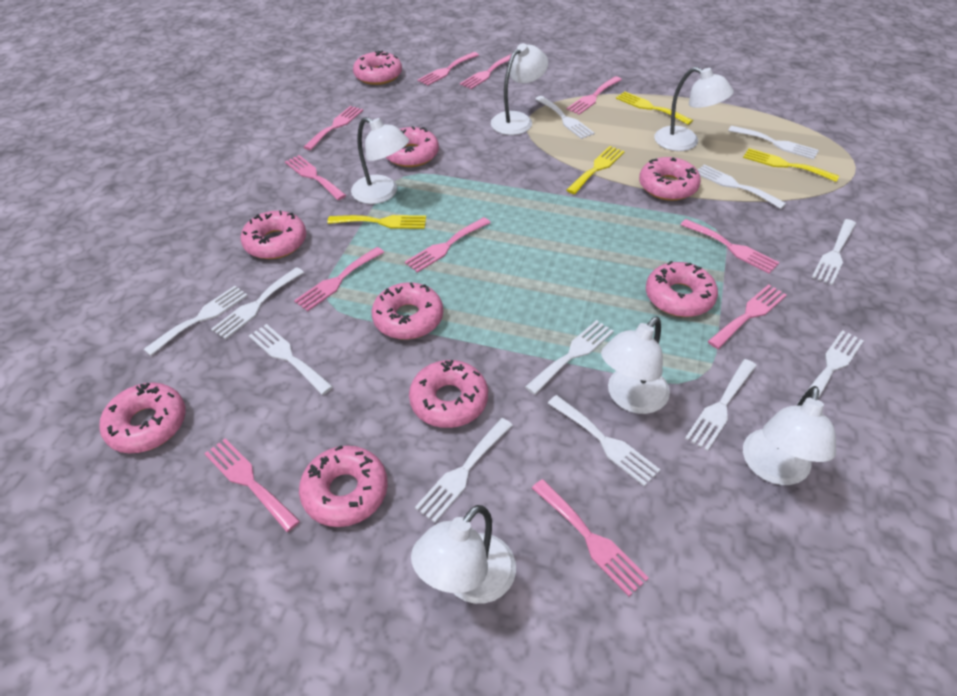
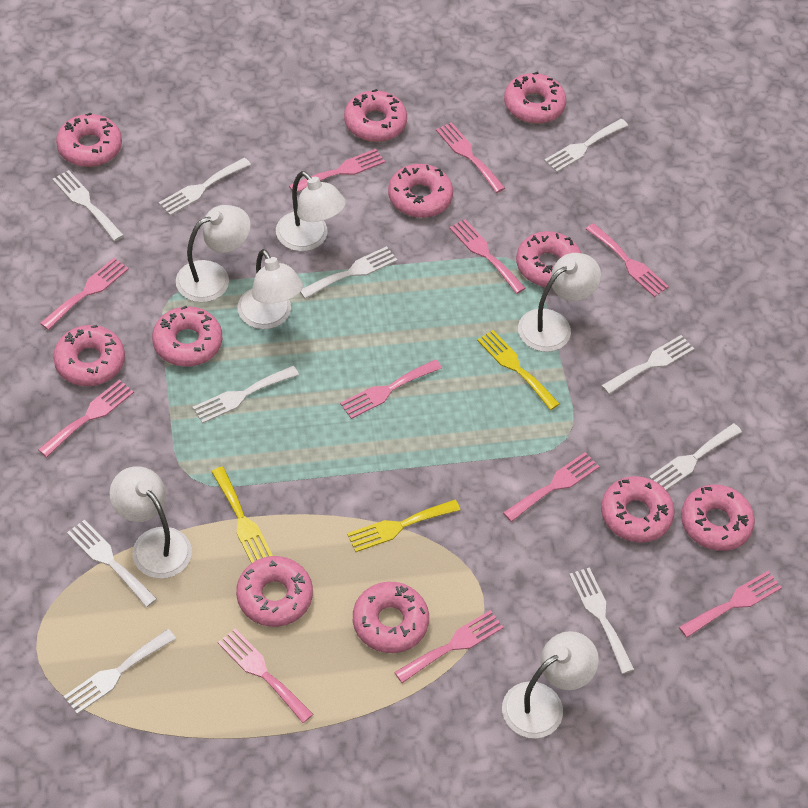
pink donut: 9 -> 11
white fork: 12 -> 10
yellow fork: 4 -> 3

